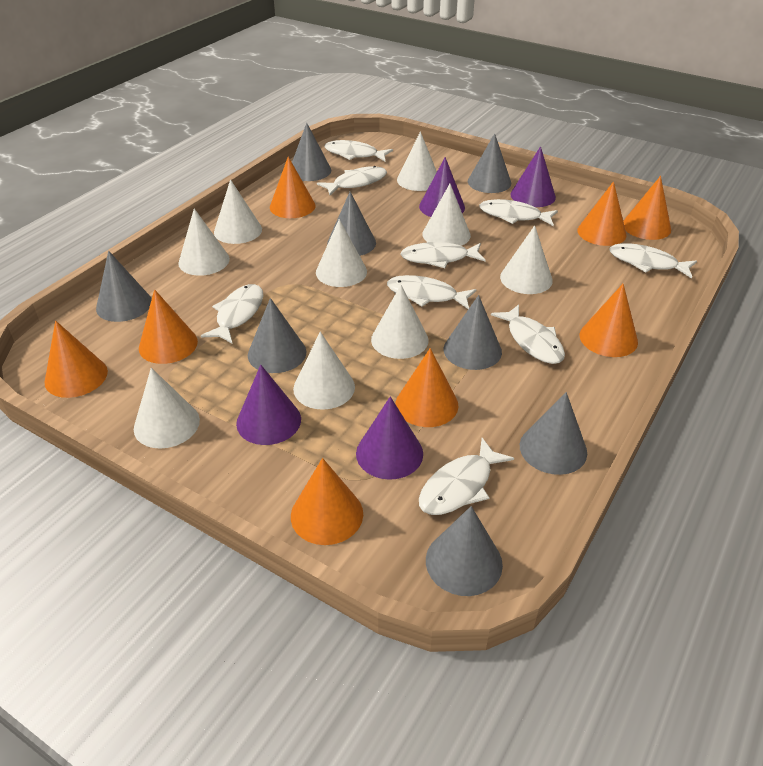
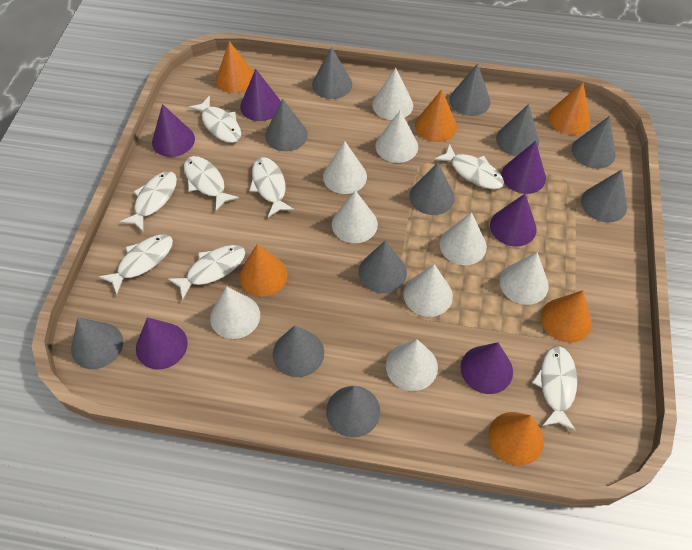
grey cone: 8 -> 11
orange cone: 8 -> 6
purple cone: 4 -> 6
white fish: 9 -> 8

